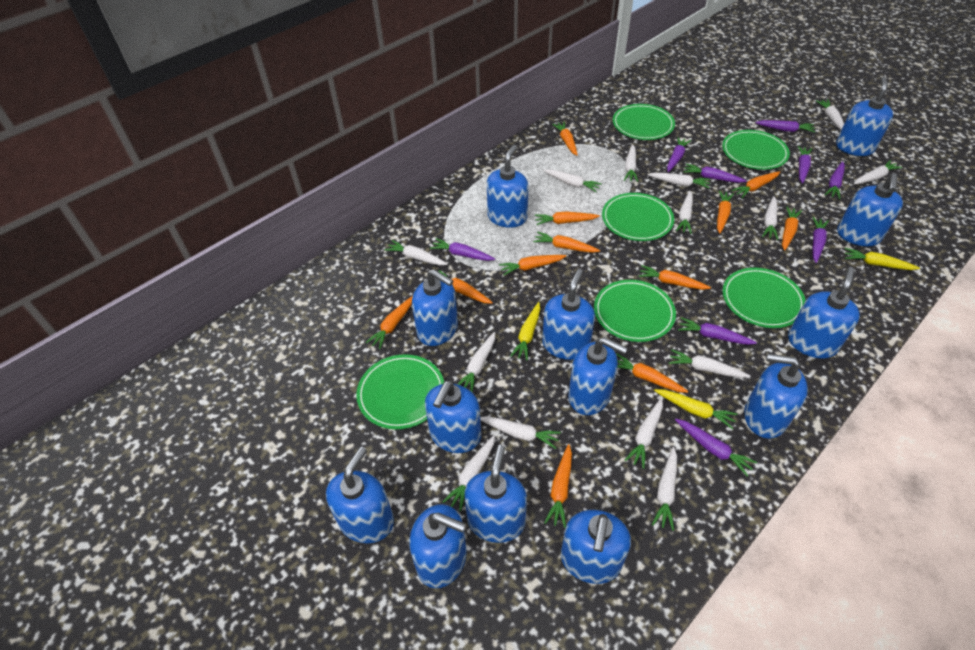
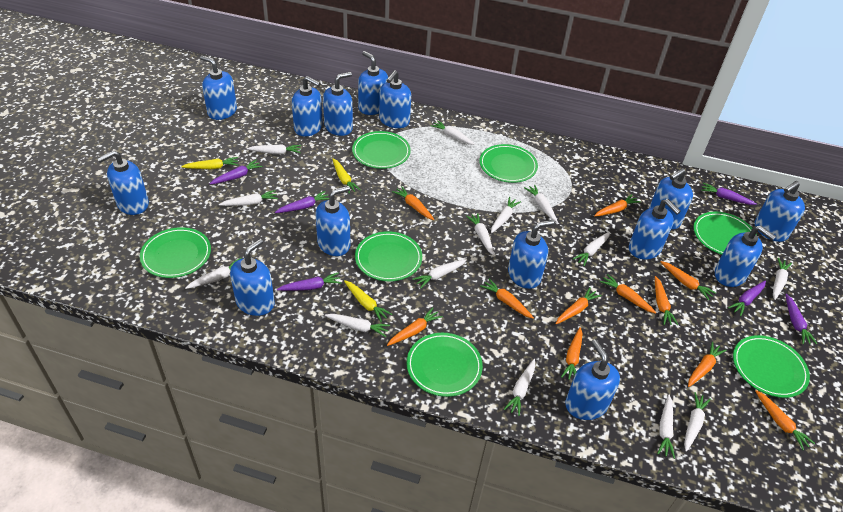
blue soap dispenser: 13 -> 14
green plate: 6 -> 7
orange carrot: 12 -> 11
purple carrot: 9 -> 6

